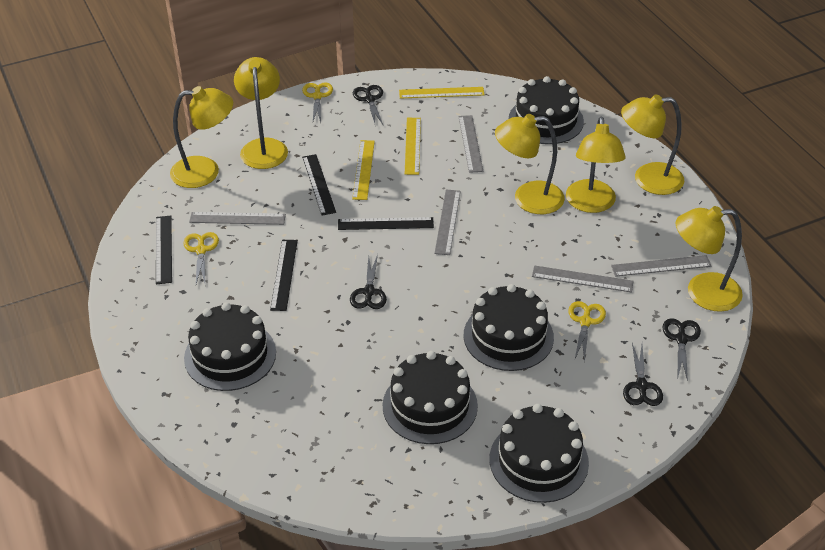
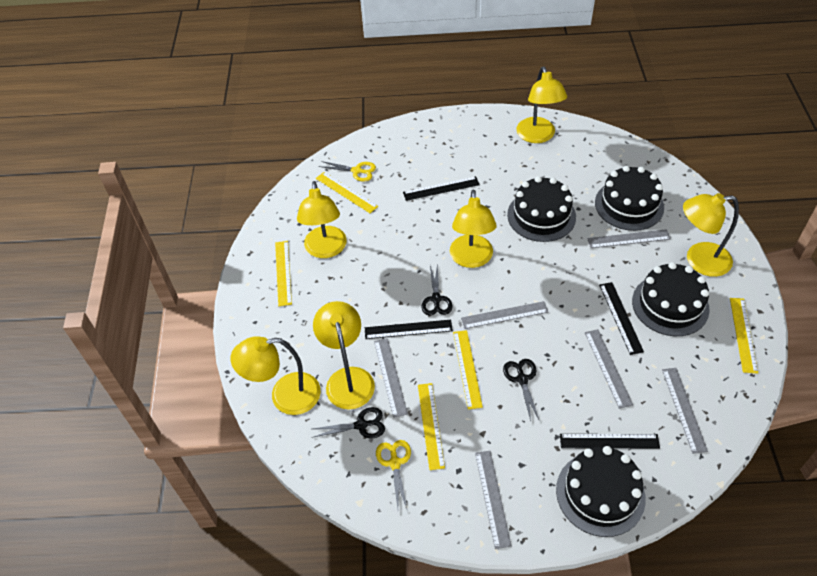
black cake: 5 -> 4
black scissors: 4 -> 3
grey ruler: 5 -> 6
yellow ruler: 3 -> 5
yellow scissors: 3 -> 2

